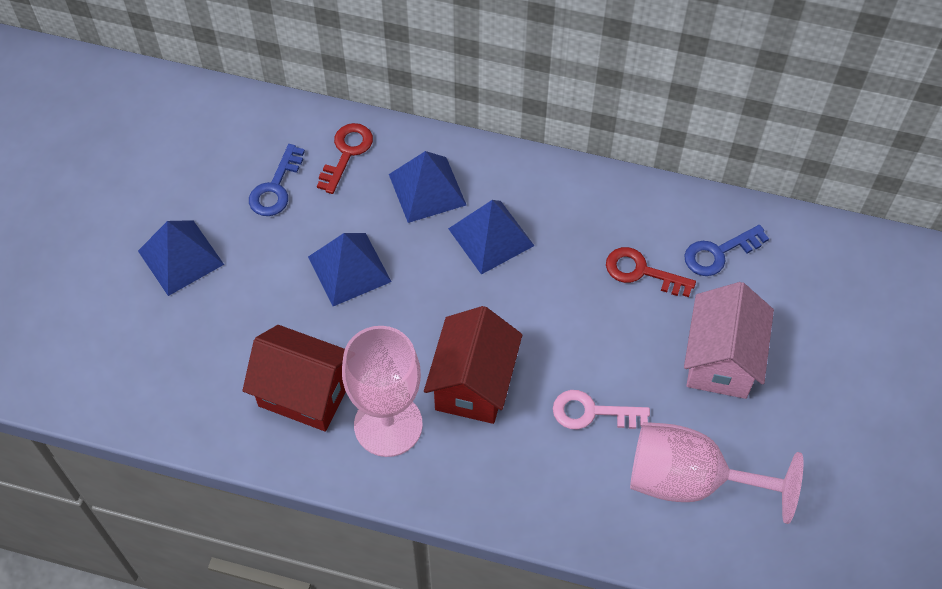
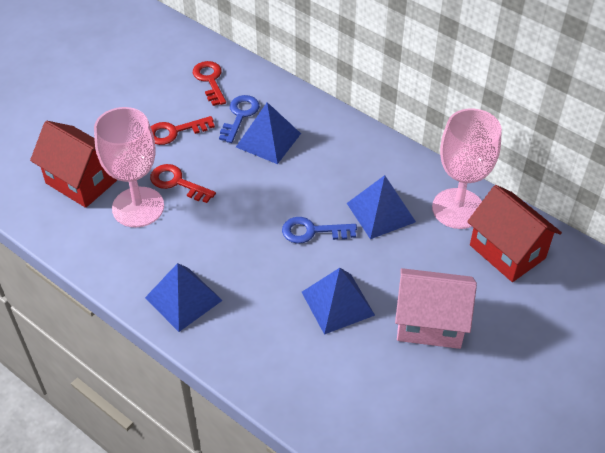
pink key: 1 -> 0
red key: 2 -> 3

